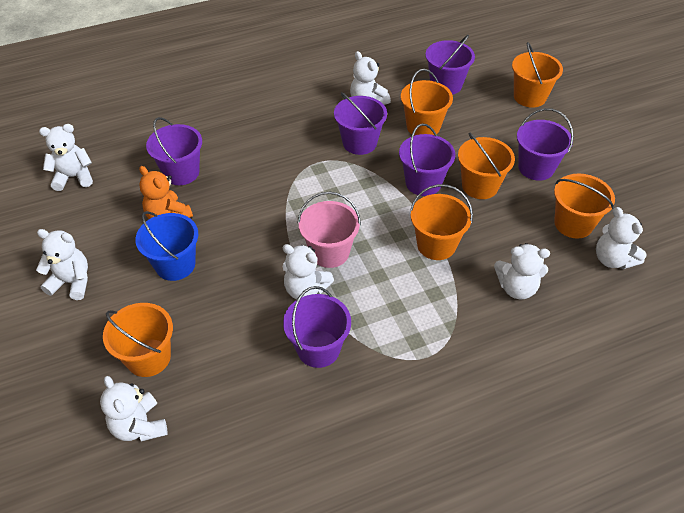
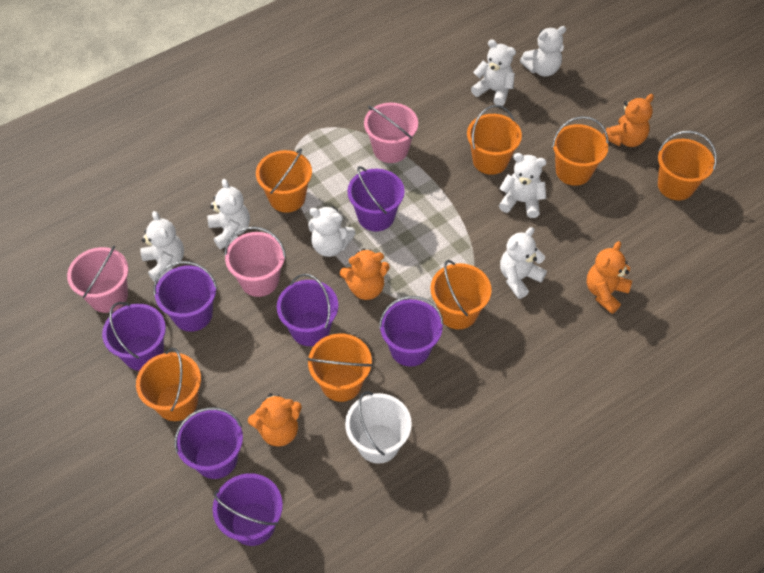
blue bucket: 1 -> 0
orange bucket: 6 -> 7
orange teddy bear: 1 -> 4
pink bucket: 1 -> 3
purple bucket: 6 -> 7
white bucket: 0 -> 1

